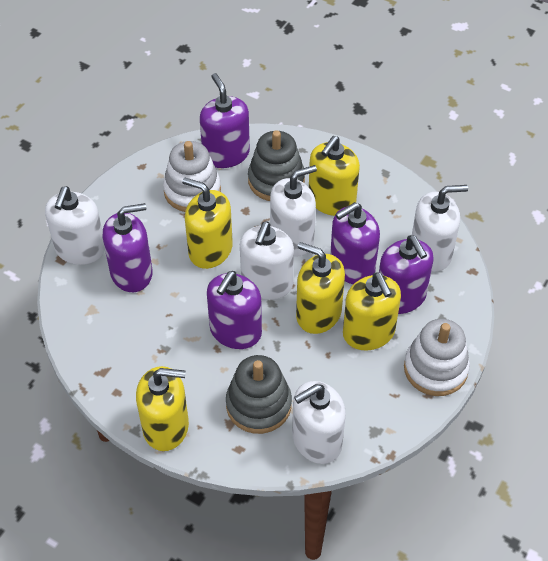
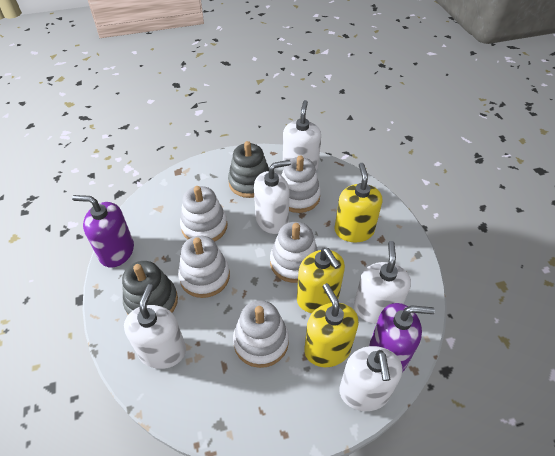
purple soap dispenser: 5 -> 2
white stacking toy: 2 -> 5
yellow soap dispenser: 5 -> 3

